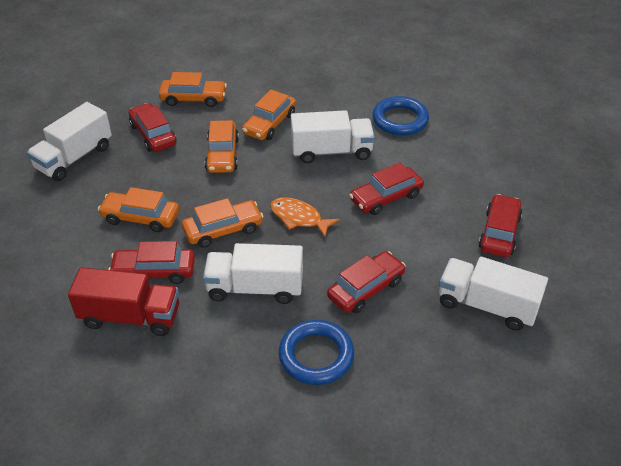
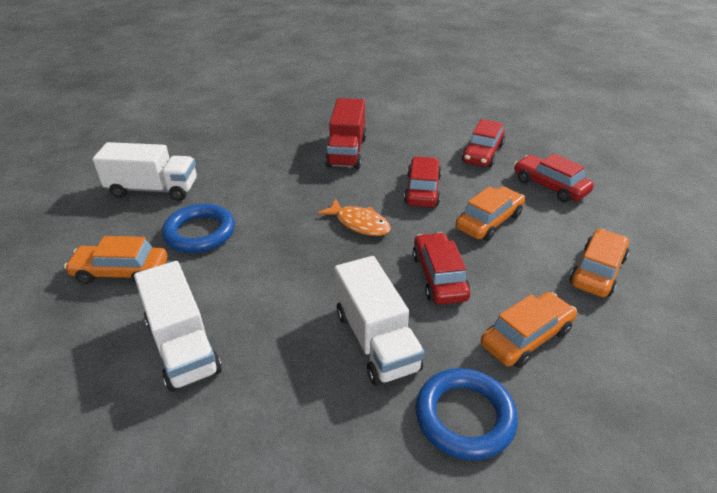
orange car: 5 -> 4
red car: 5 -> 4
white truck: 4 -> 3

